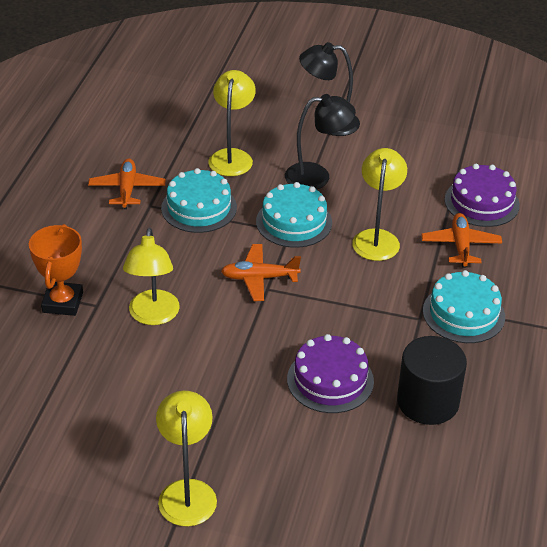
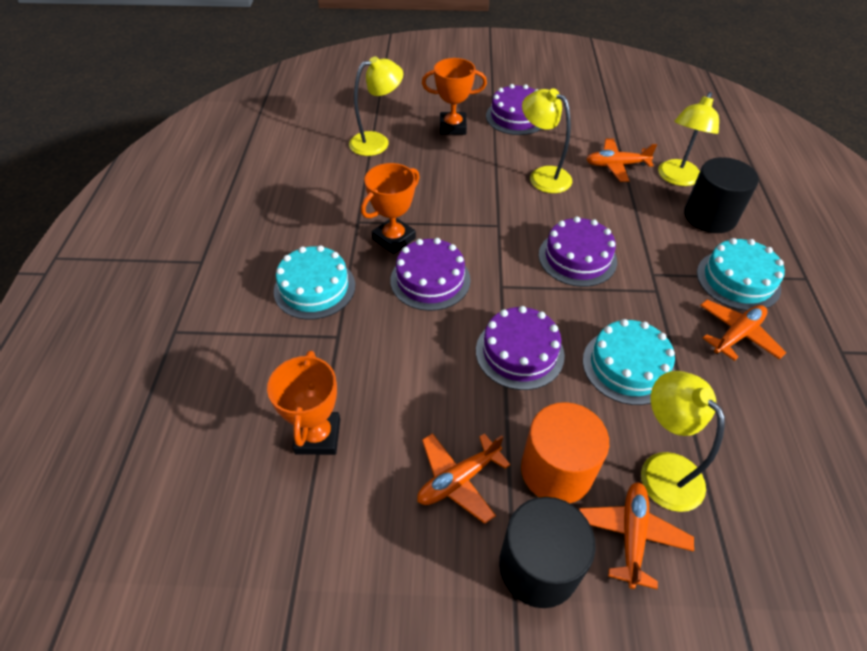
black cylinder: 1 -> 2
black lamp: 2 -> 0
orange cylinder: 0 -> 1
orange plane: 3 -> 4
orange trophy: 1 -> 3
purple cake: 2 -> 4

